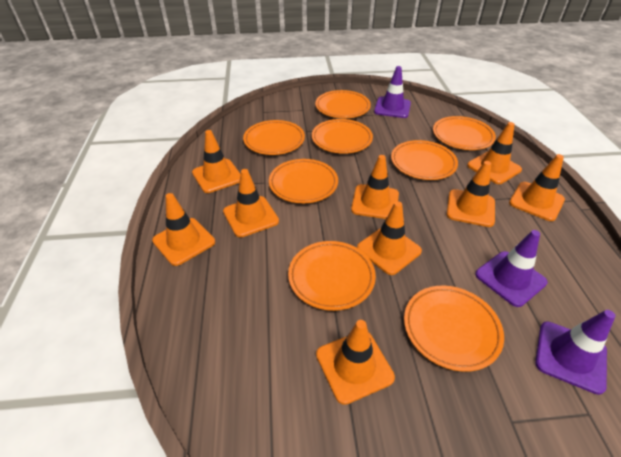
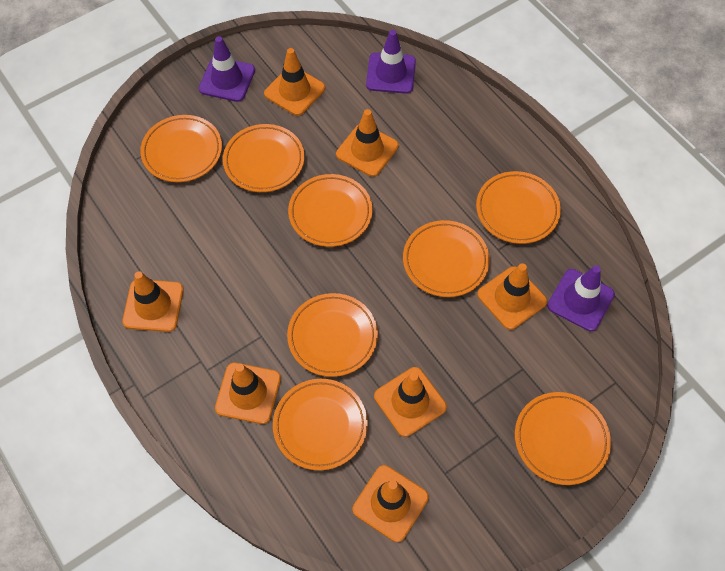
orange traffic cone: 9 -> 7

